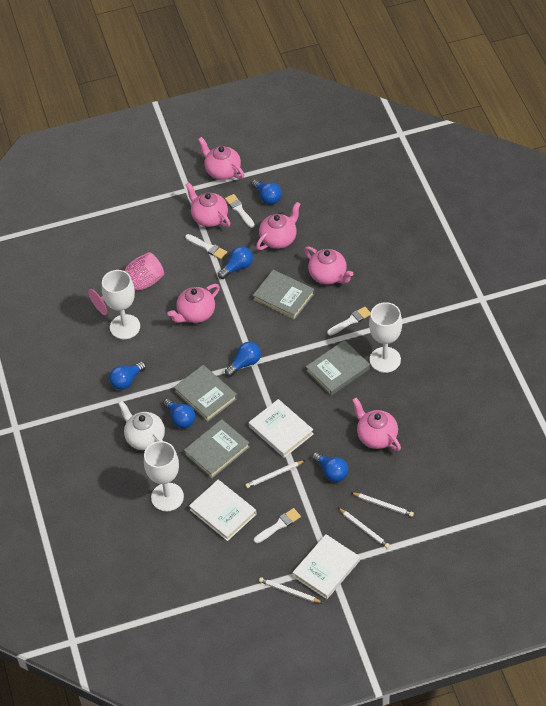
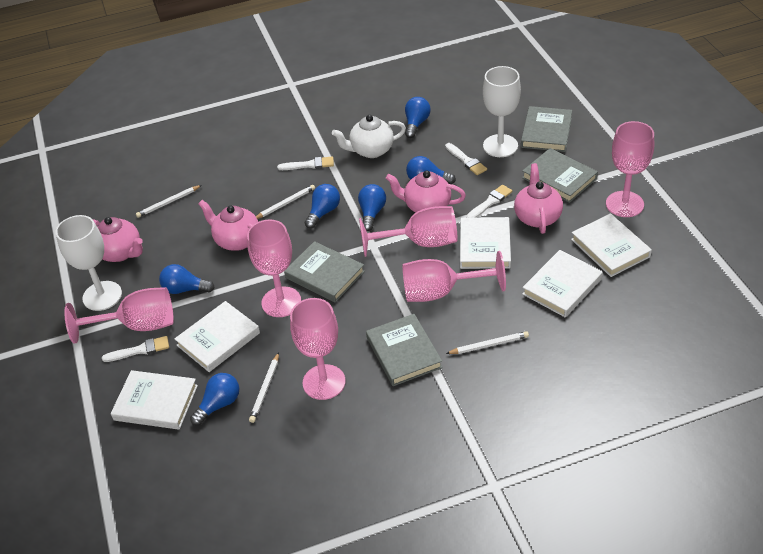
pink goblet: 1 -> 6
pink teapot: 6 -> 4
white book: 3 -> 5
white goblet: 3 -> 2

